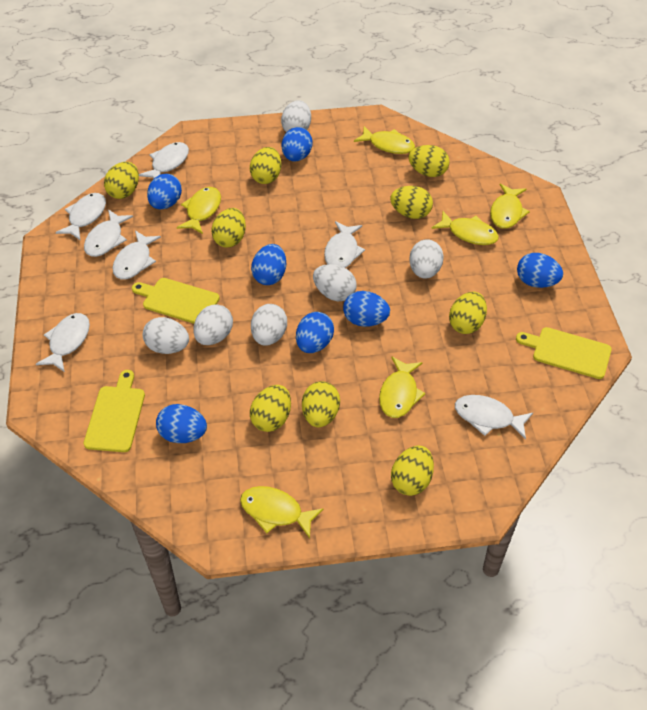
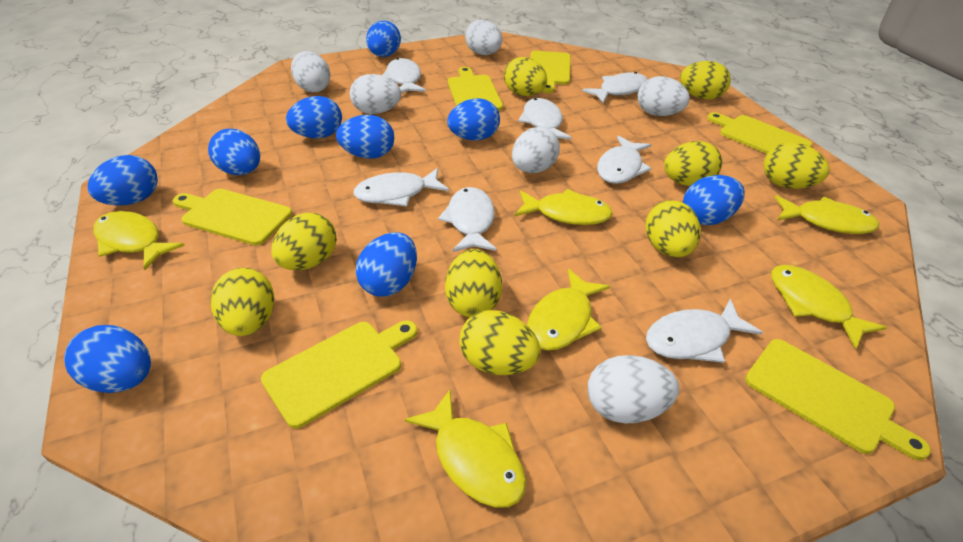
blue egg: 7 -> 9
yellow cutting board: 3 -> 6

